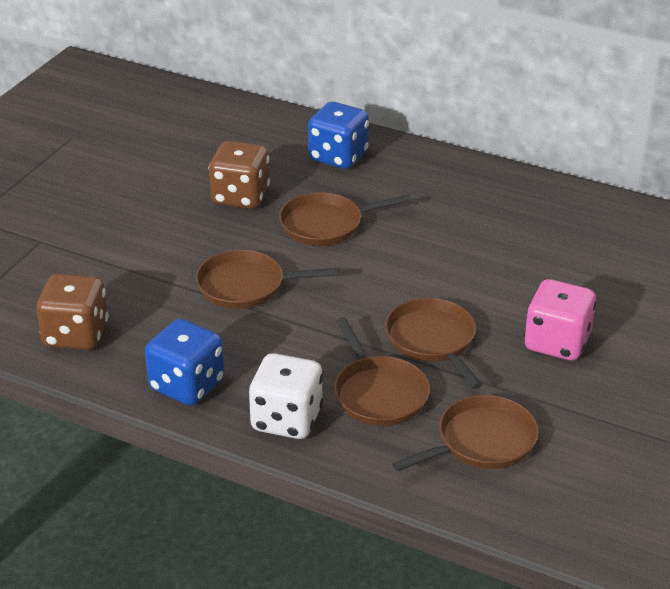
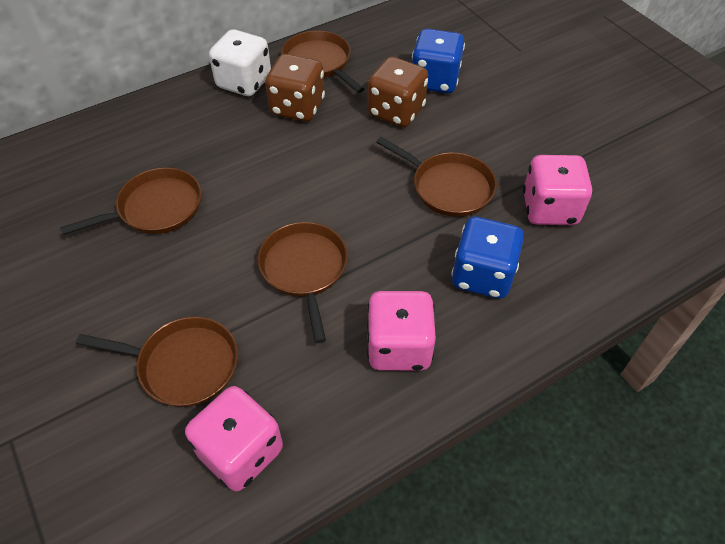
pink dice: 1 -> 3

